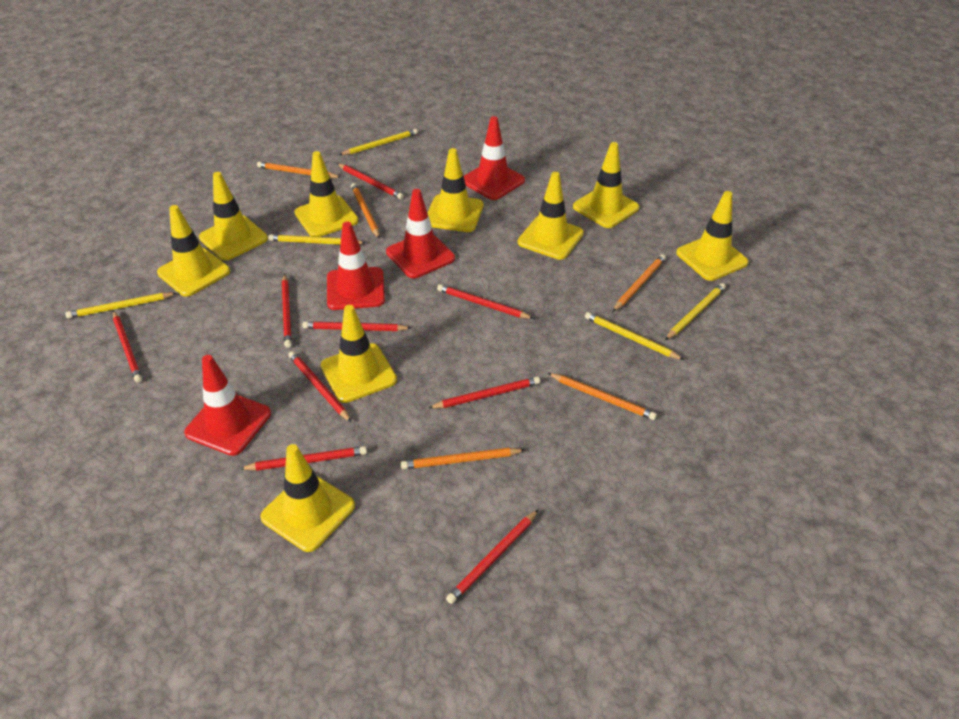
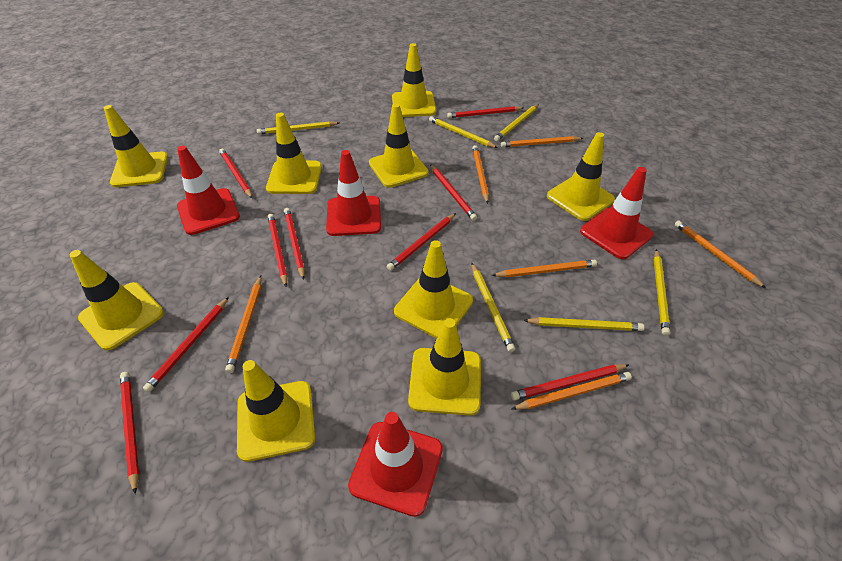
orange pencil: 5 -> 6
yellow pencil: 5 -> 6

